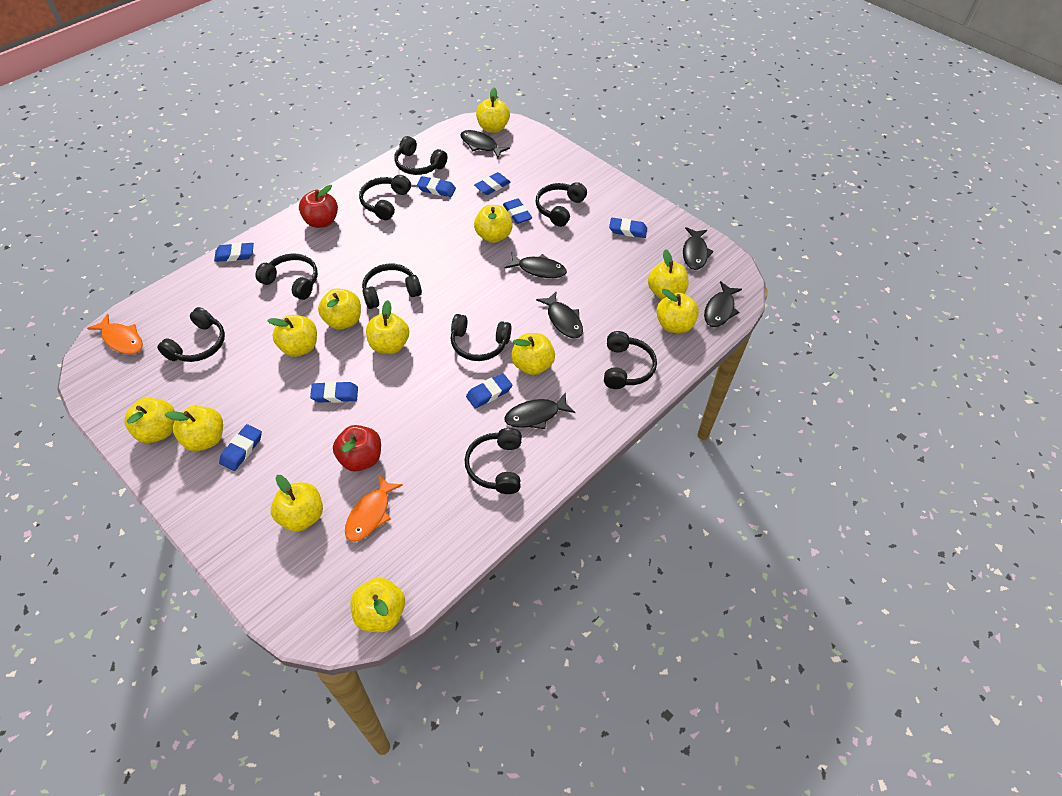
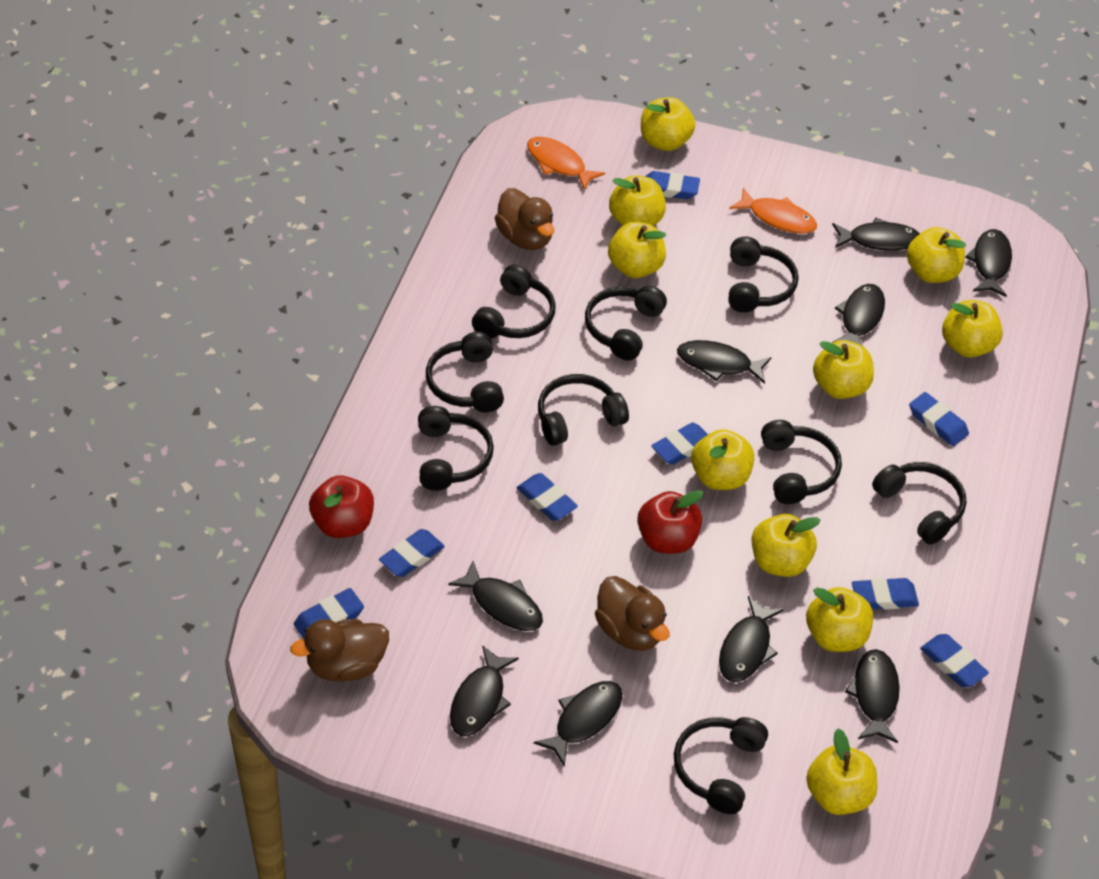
black fish: 6 -> 9
brown duck: 0 -> 3
yellow apple: 12 -> 10

